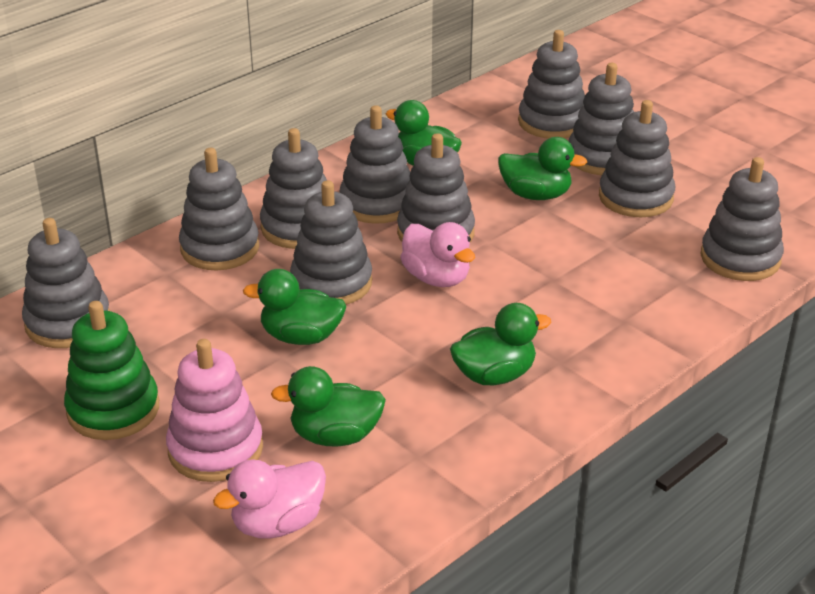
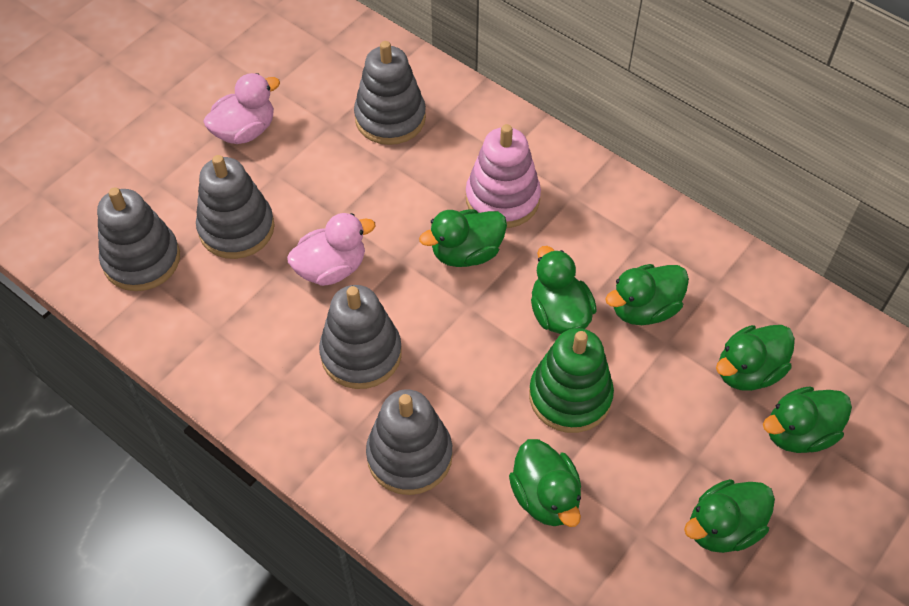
green duck: 5 -> 7
grey stacking toy: 10 -> 5

